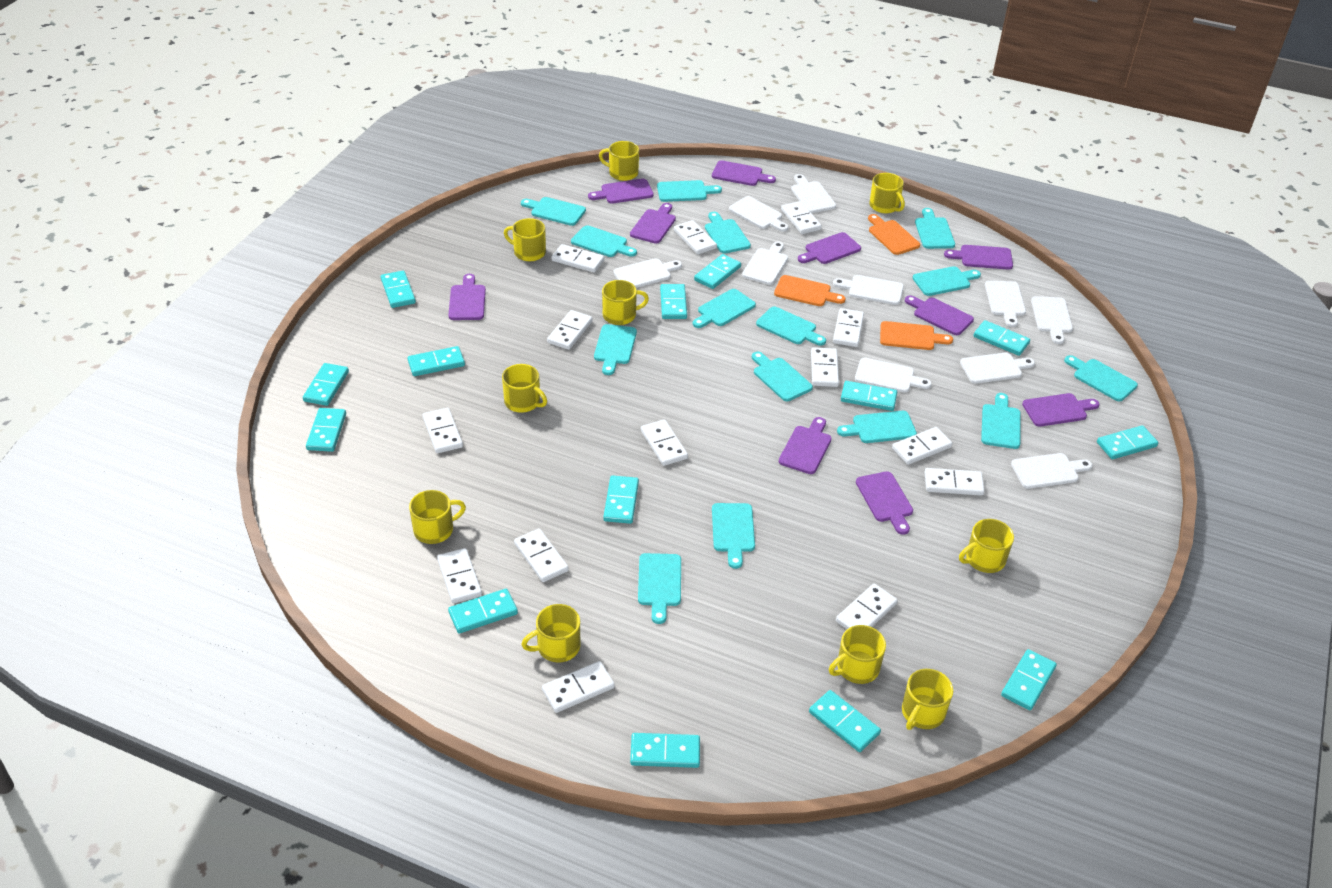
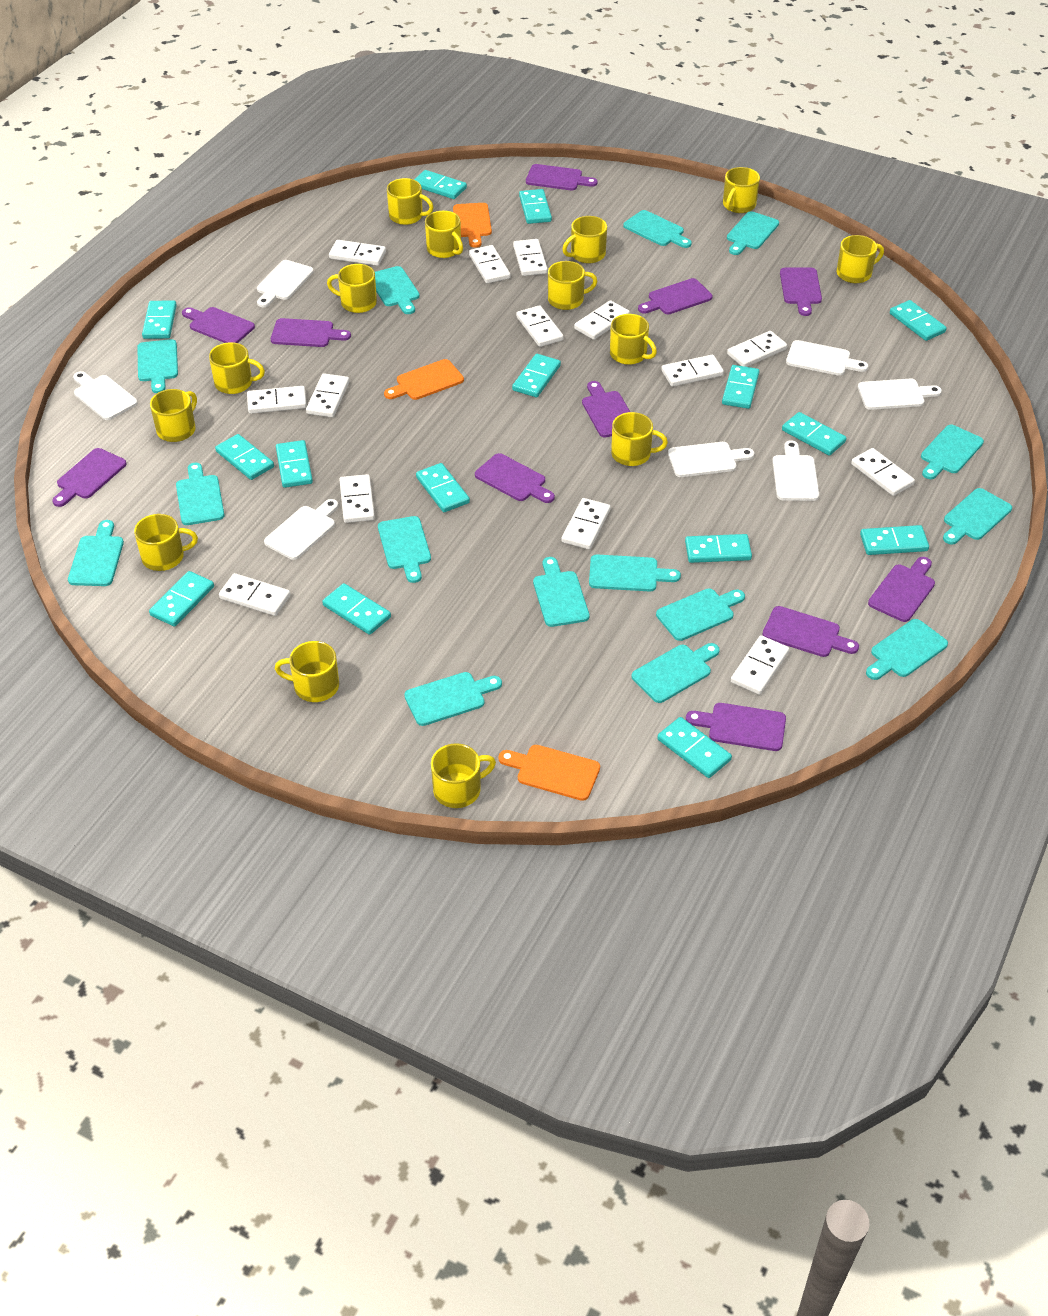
purple cutting board: 10 -> 11
turquoise domino: 14 -> 15
white cutting board: 10 -> 7
yellow mug: 10 -> 14

